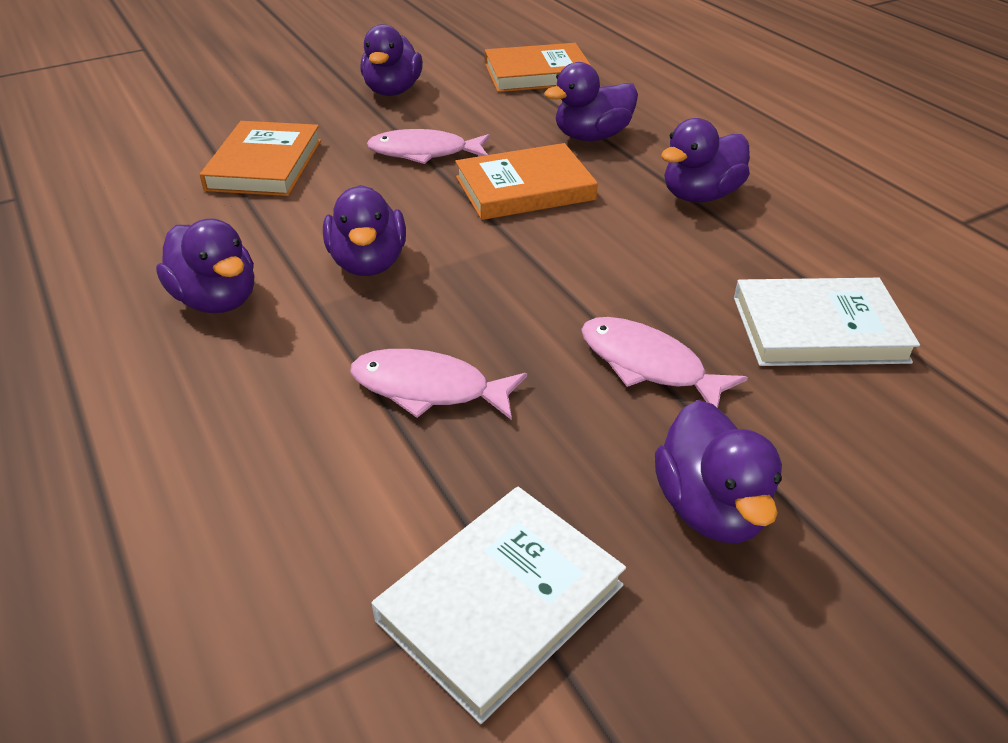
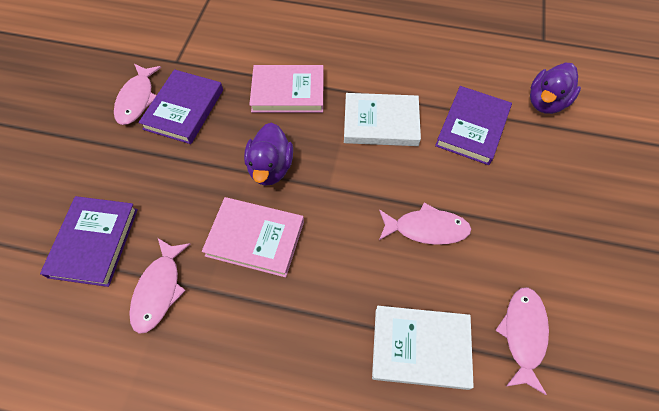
orange book: 3 -> 0
pink book: 0 -> 2
pink fish: 3 -> 4
purple book: 0 -> 3
purple duck: 6 -> 2

